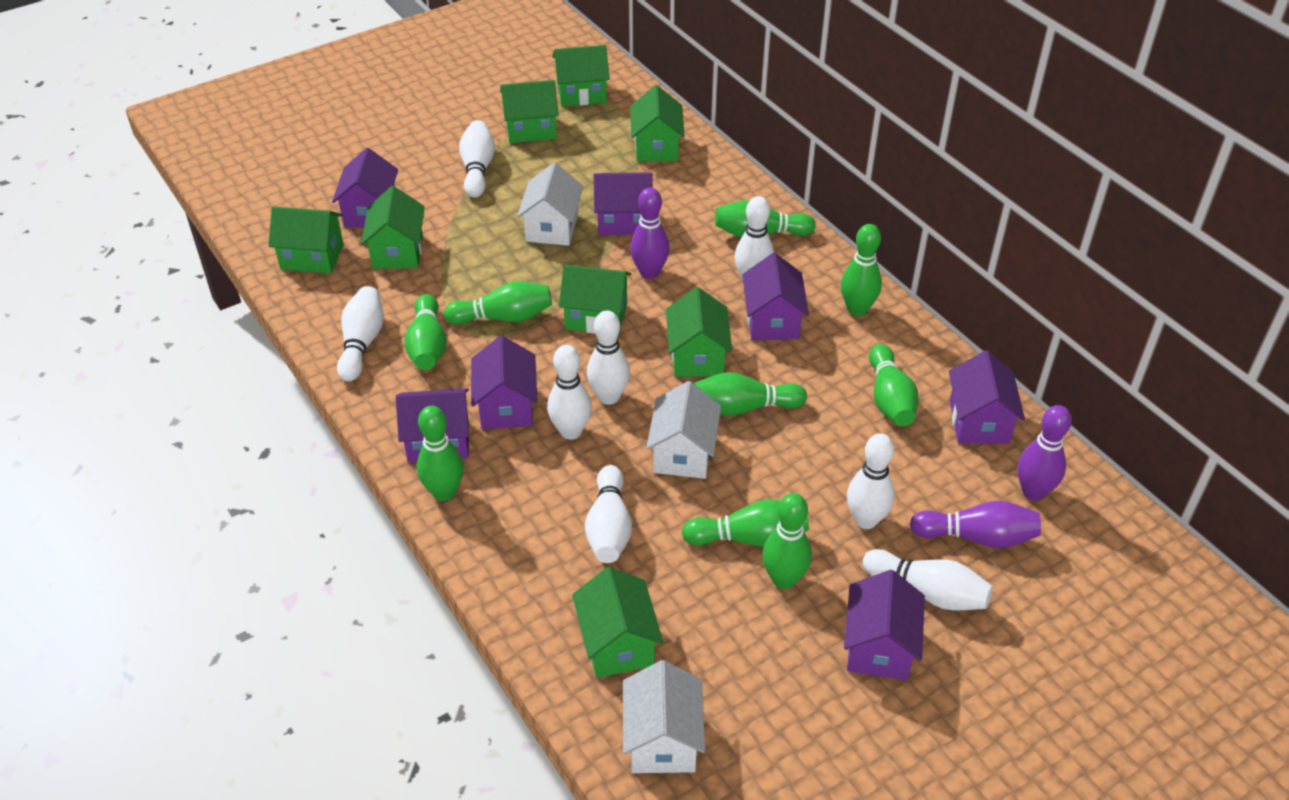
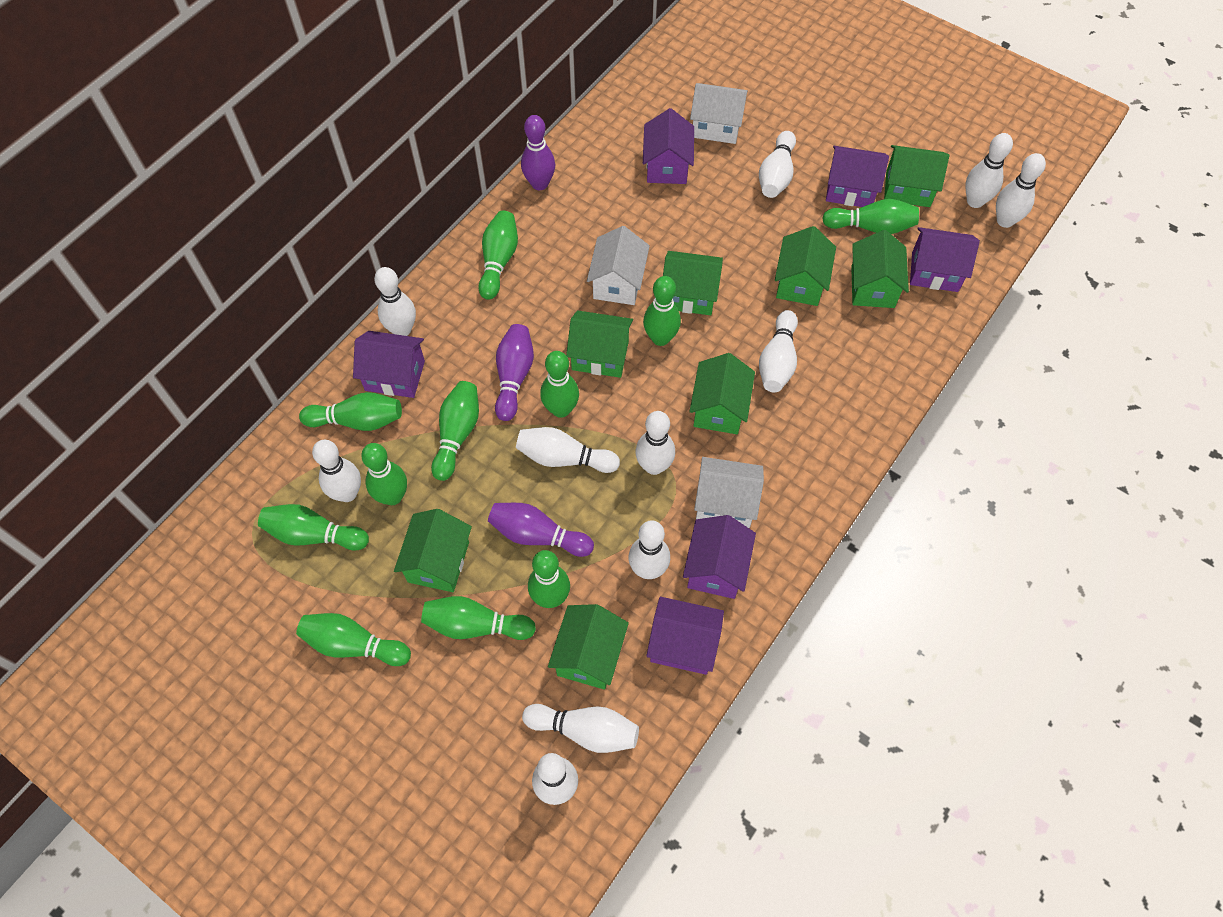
green bowling pin: 9 -> 11
purple house: 7 -> 6
white bowling pin: 8 -> 11

